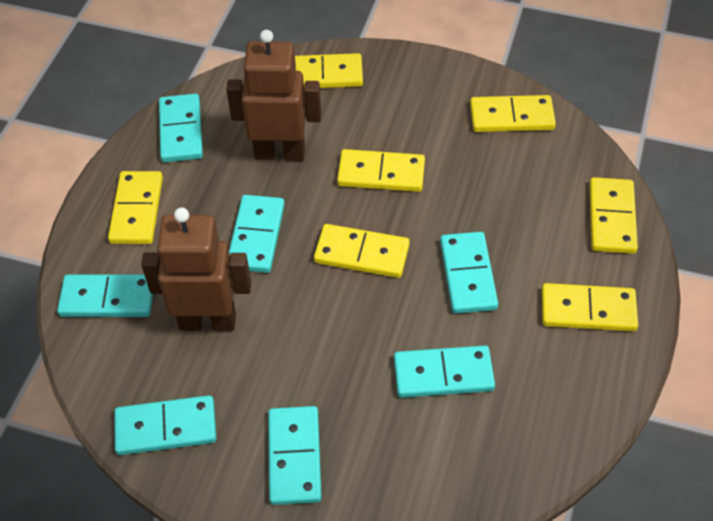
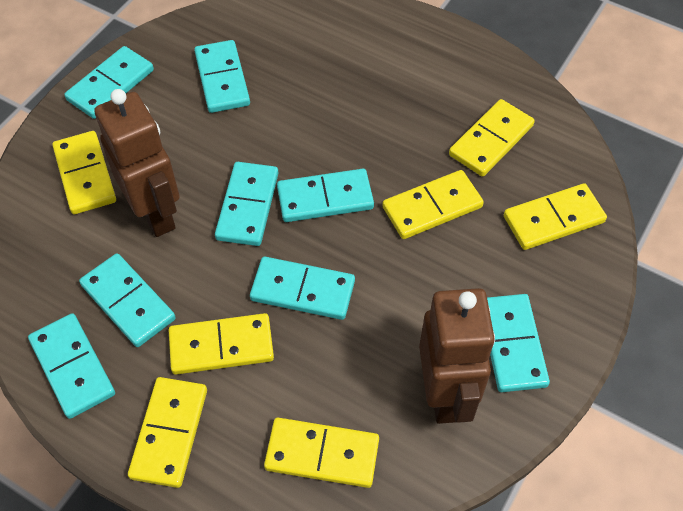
turquoise domino: 7 -> 8

